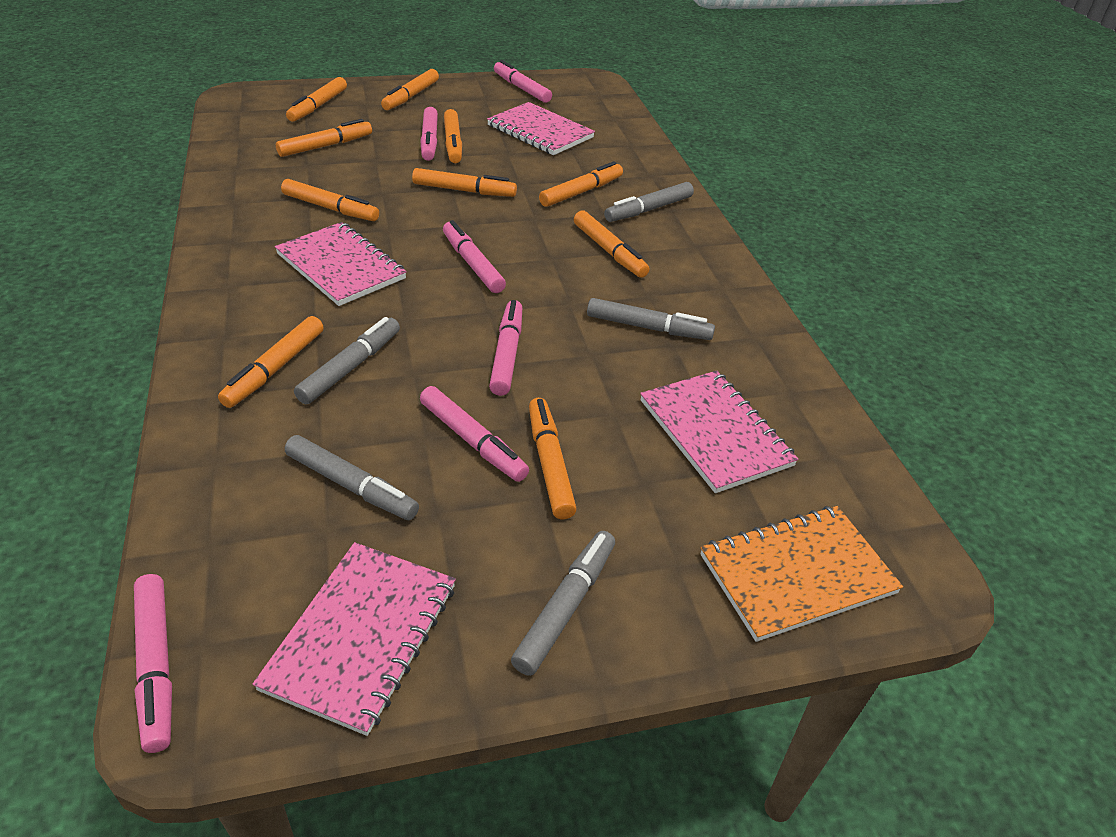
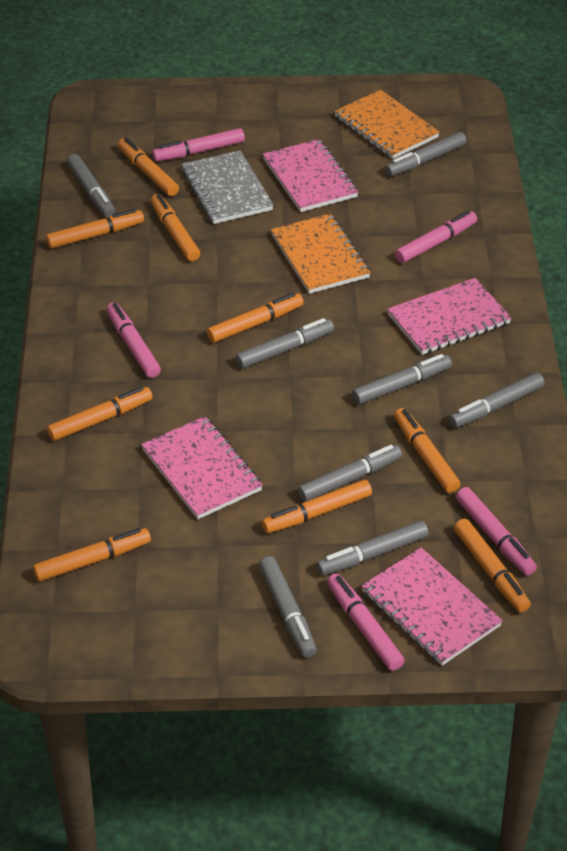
grey marker: 5 -> 8
grey notebook: 0 -> 1
orange marker: 10 -> 9
orange notebook: 1 -> 2
pink marker: 6 -> 5

